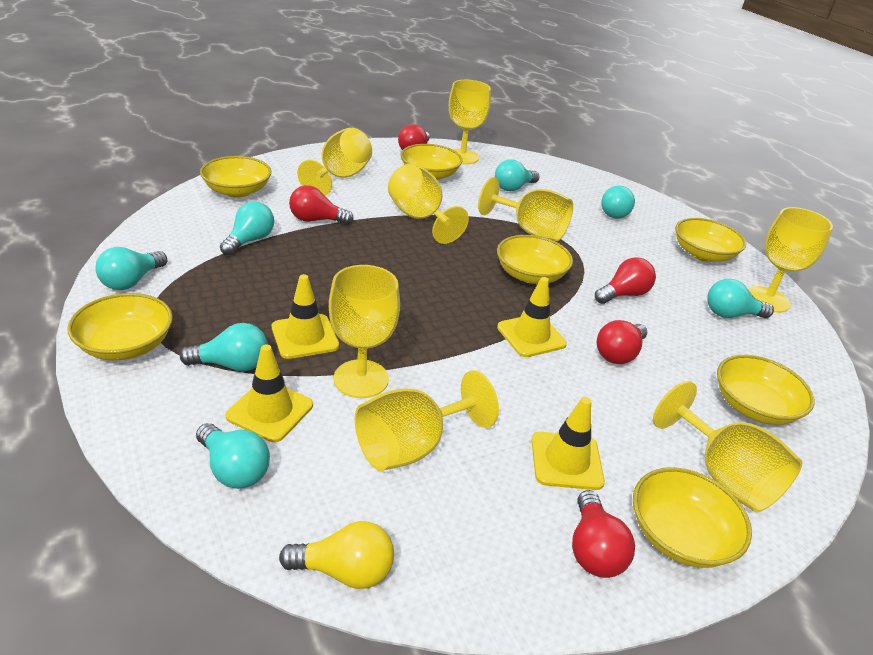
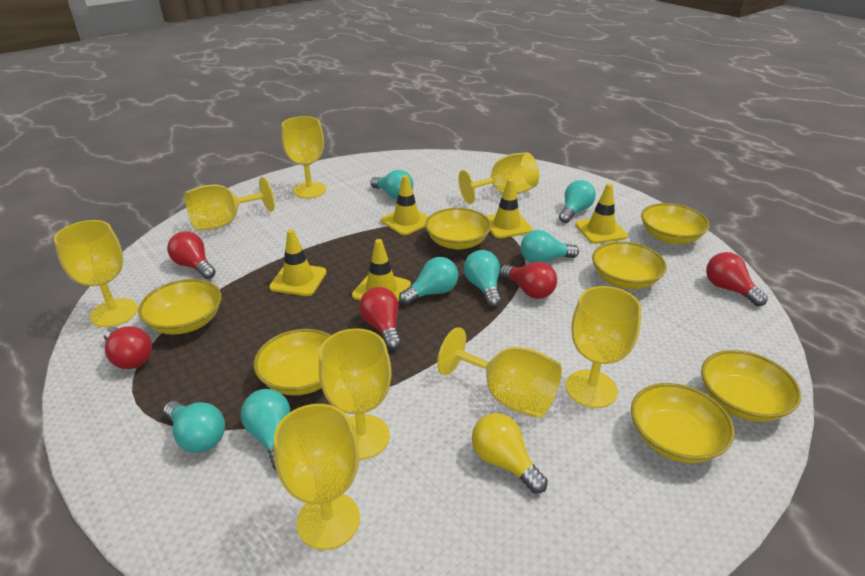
yellow traffic cone: 4 -> 5

